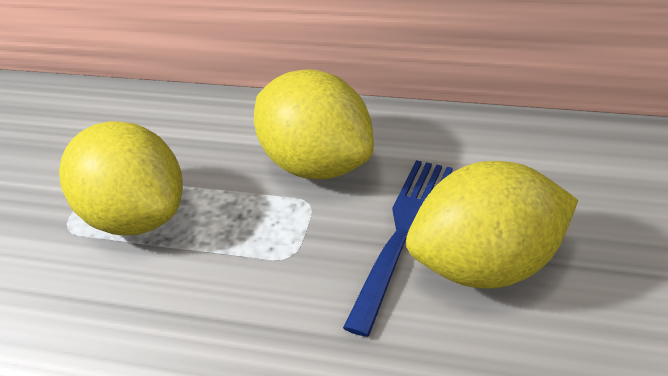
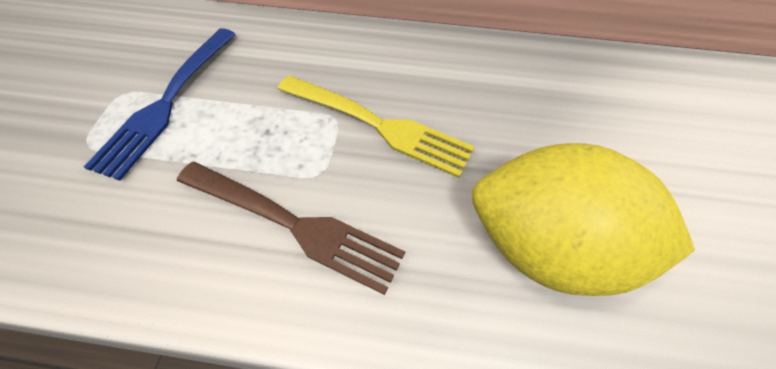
brown fork: 0 -> 1
yellow fork: 0 -> 1
yellow lemon: 3 -> 1

